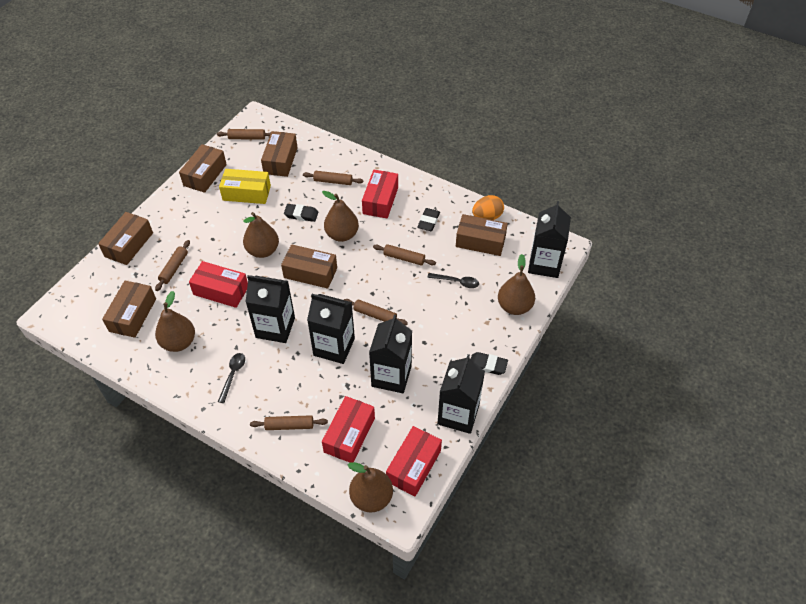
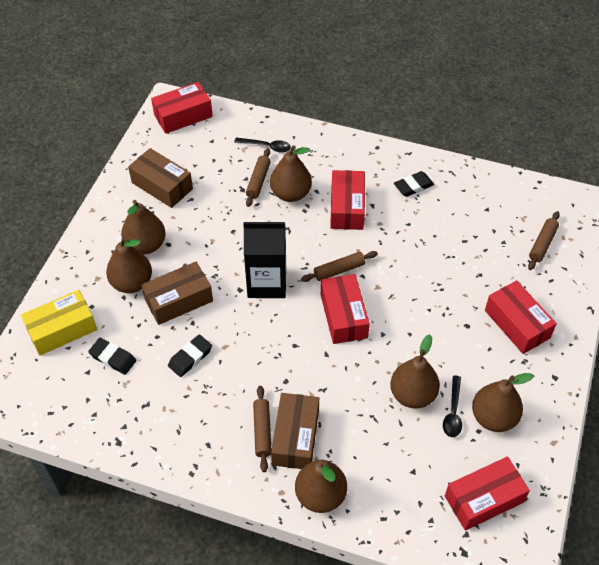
black carton: 5 -> 1
brown box: 6 -> 3
brown pear: 5 -> 6
brown rolling pin: 6 -> 4
orange egg: 1 -> 0
red box: 4 -> 5

